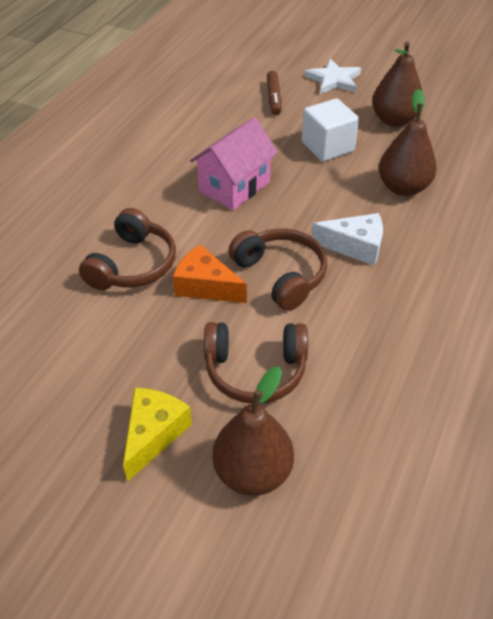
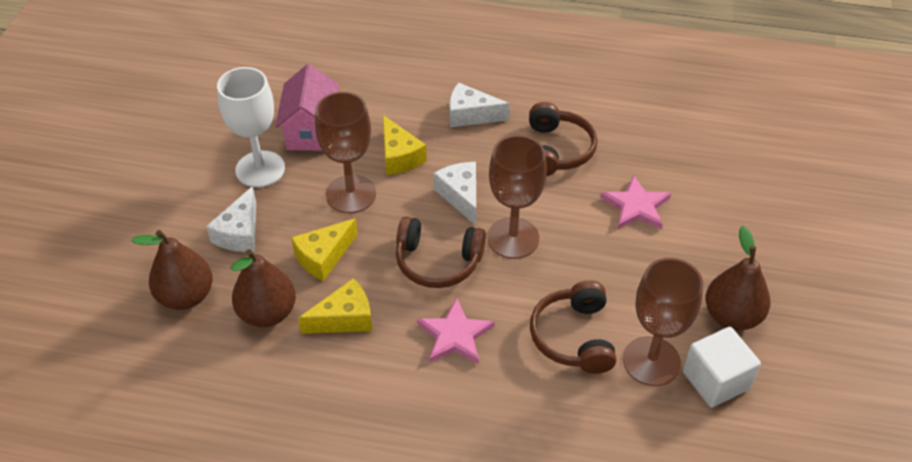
brown goblet: 0 -> 3
brown marker: 1 -> 0
orange cheese: 1 -> 0
pink star: 0 -> 2
white cheese: 1 -> 3
white goblet: 0 -> 1
white star: 1 -> 0
yellow cheese: 1 -> 3

